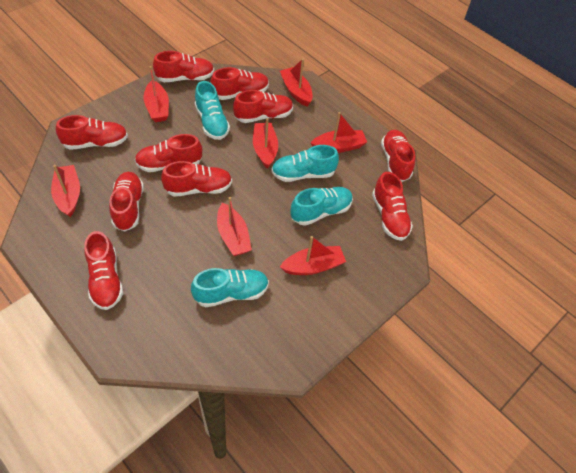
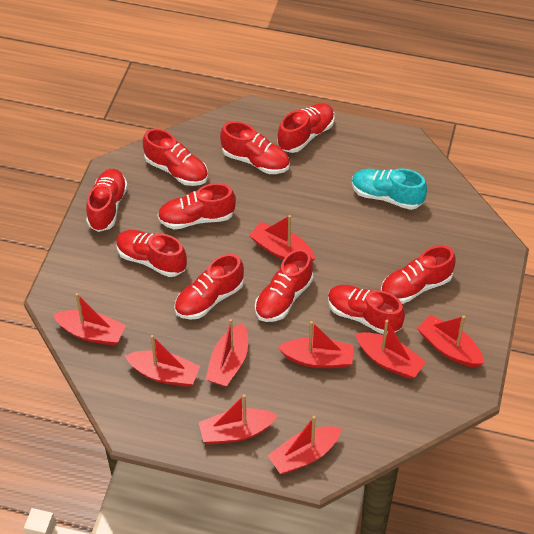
red boat: 7 -> 9
turquoise shoe: 4 -> 1

